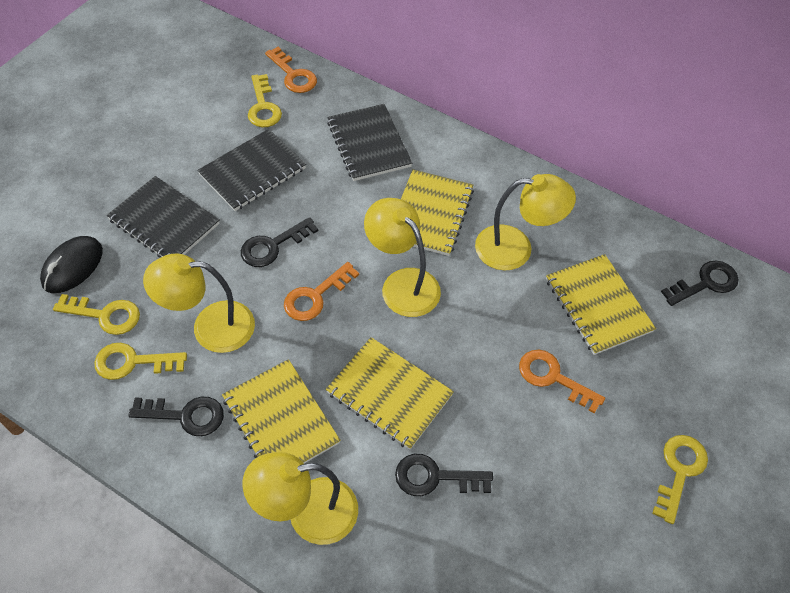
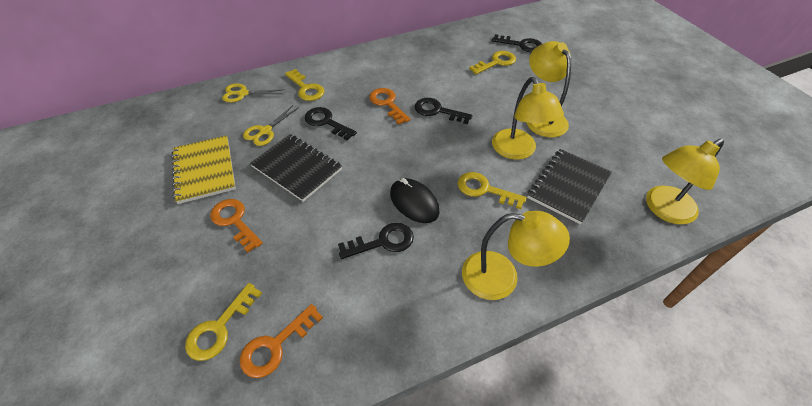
black notebook: 3 -> 2
yellow notebook: 4 -> 1
yellow scissors: 0 -> 2

